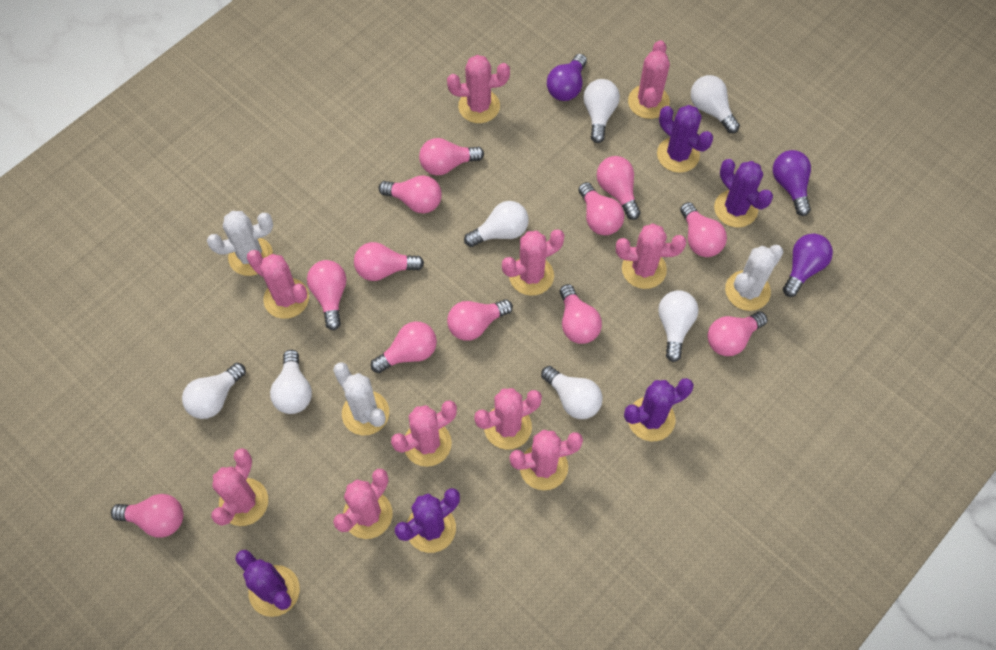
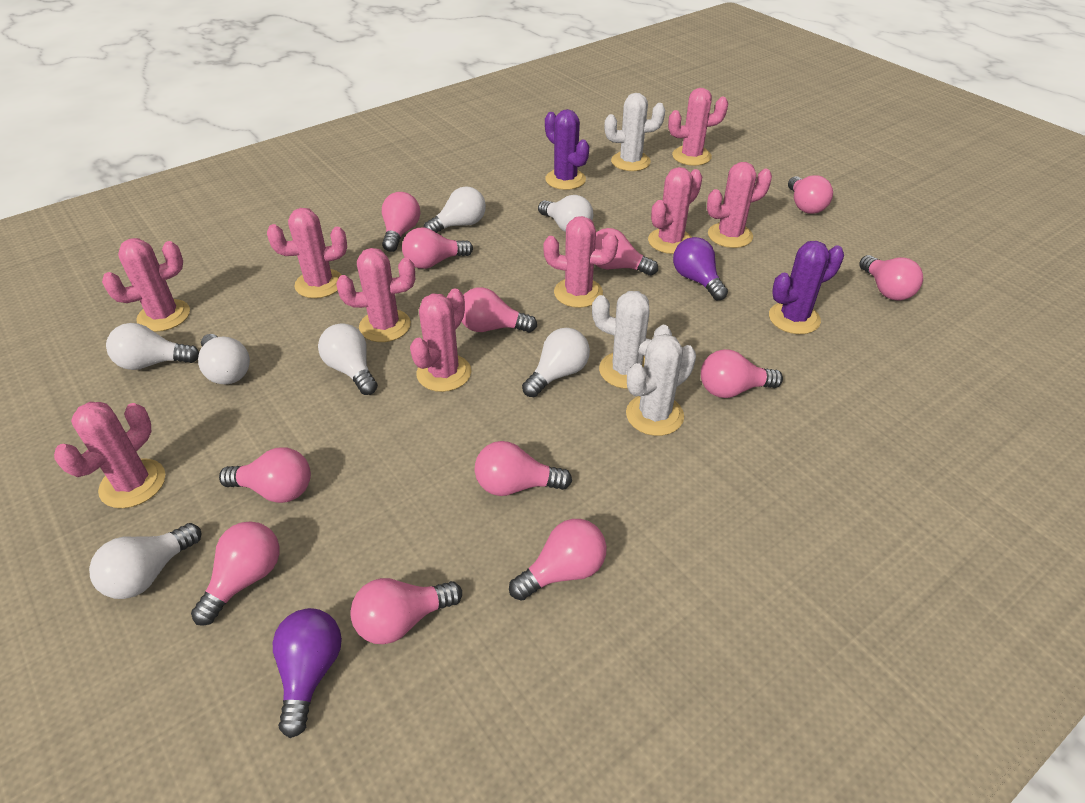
pink cactus: 10 -> 9
purple cactus: 5 -> 2
purple light bulb: 3 -> 2

